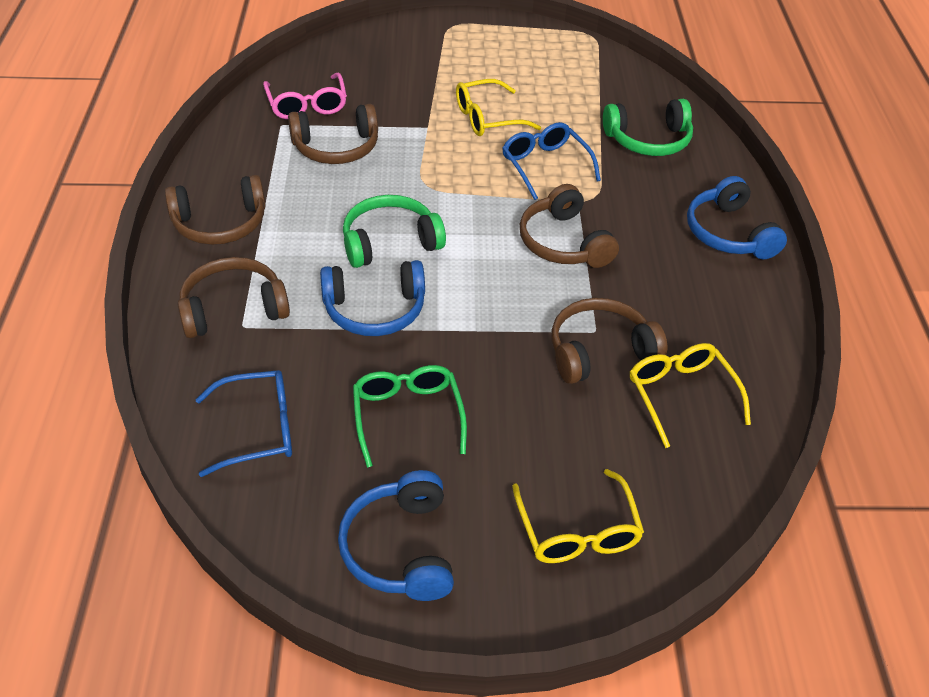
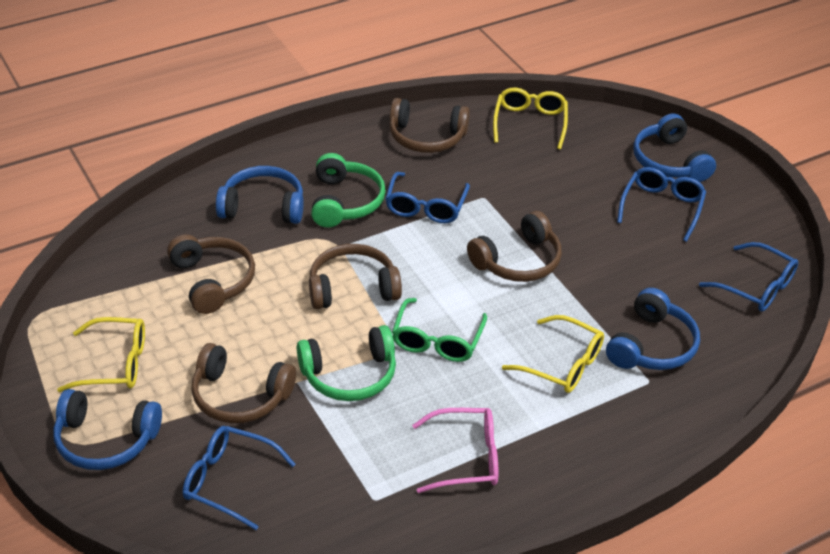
blue glasses: 2 -> 4
blue headphones: 3 -> 4

